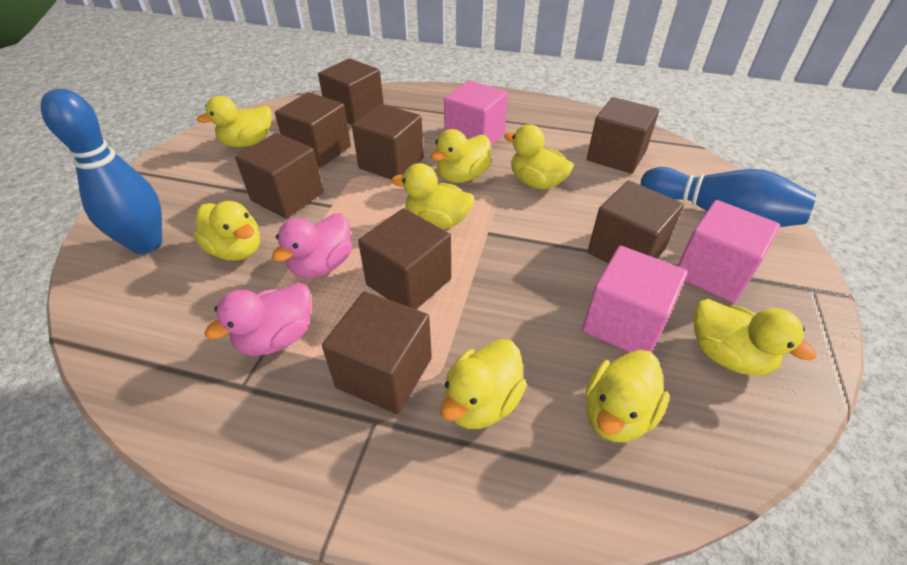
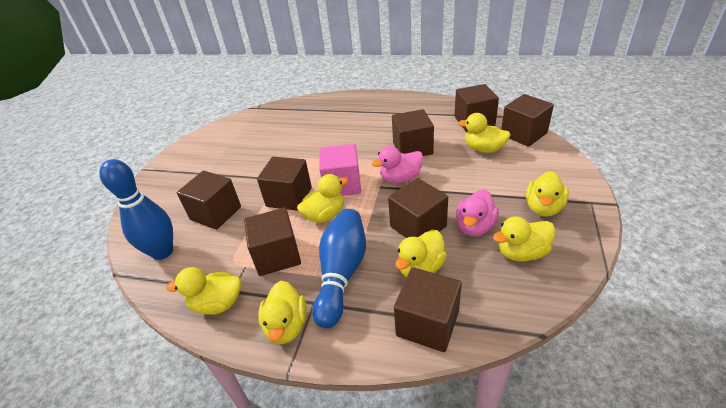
pink cube: 3 -> 1
yellow duck: 8 -> 7

